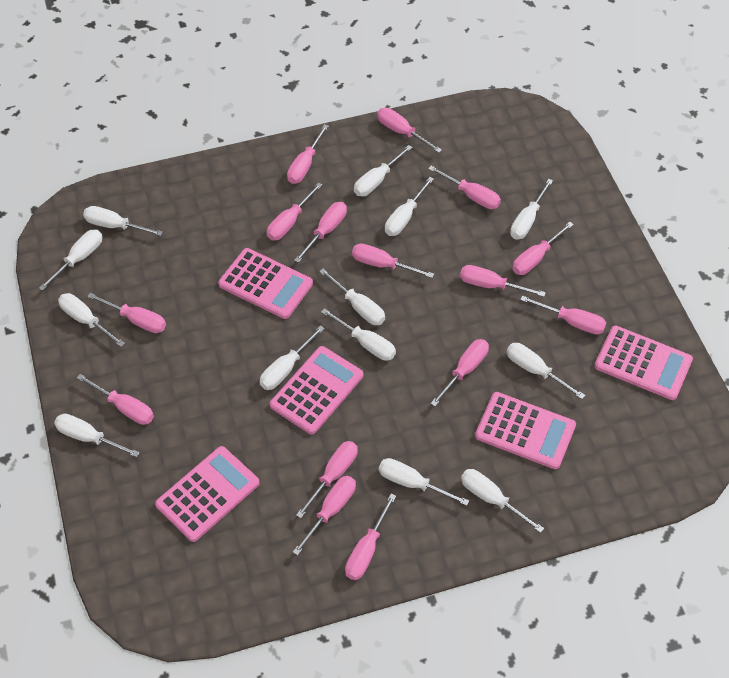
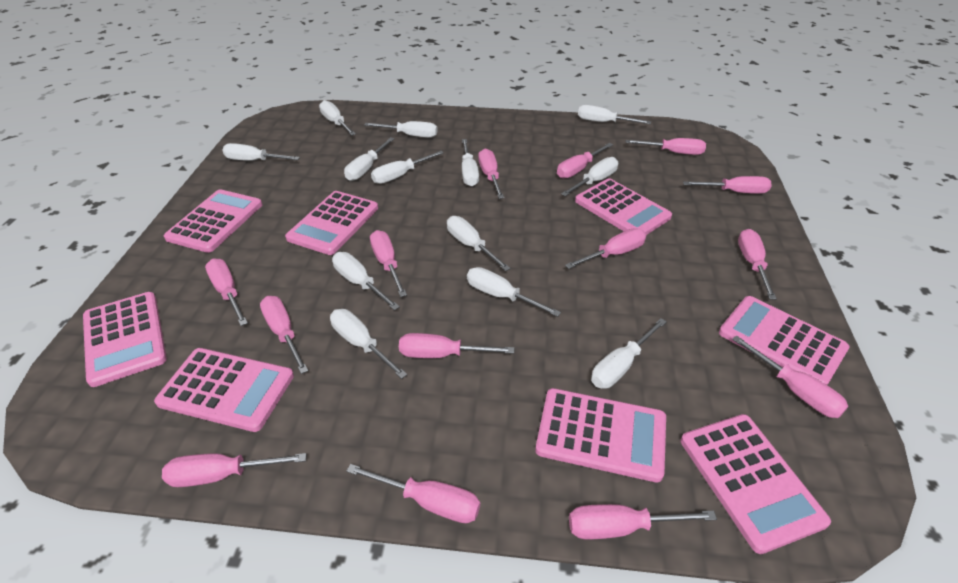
pink calculator: 5 -> 8
pink screwdriver: 15 -> 14

